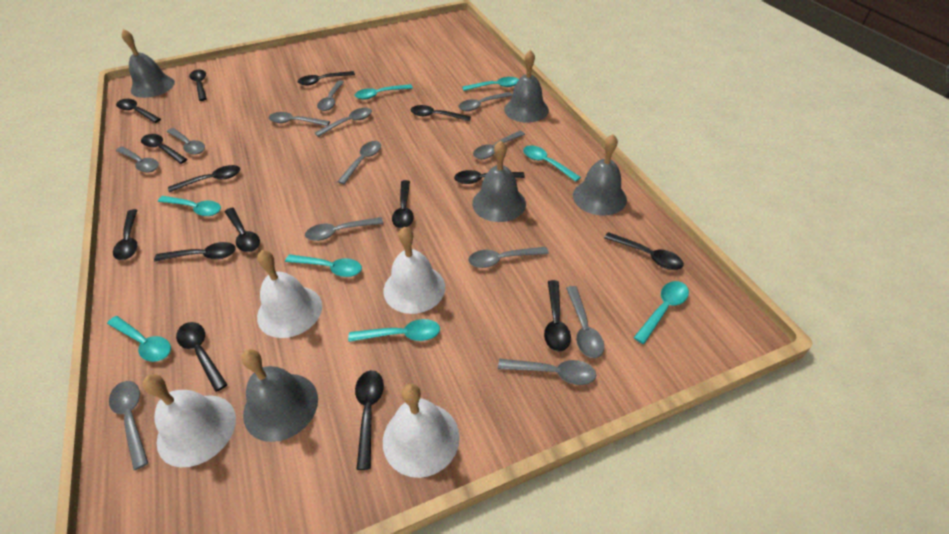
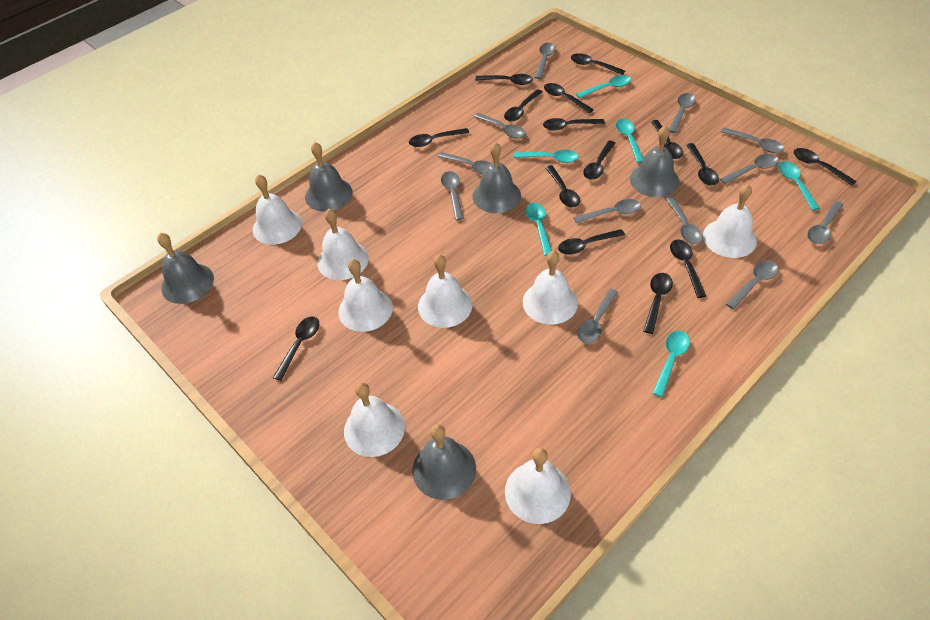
grey spoon: 13 -> 12
turquoise spoon: 8 -> 6
white bell: 4 -> 8

